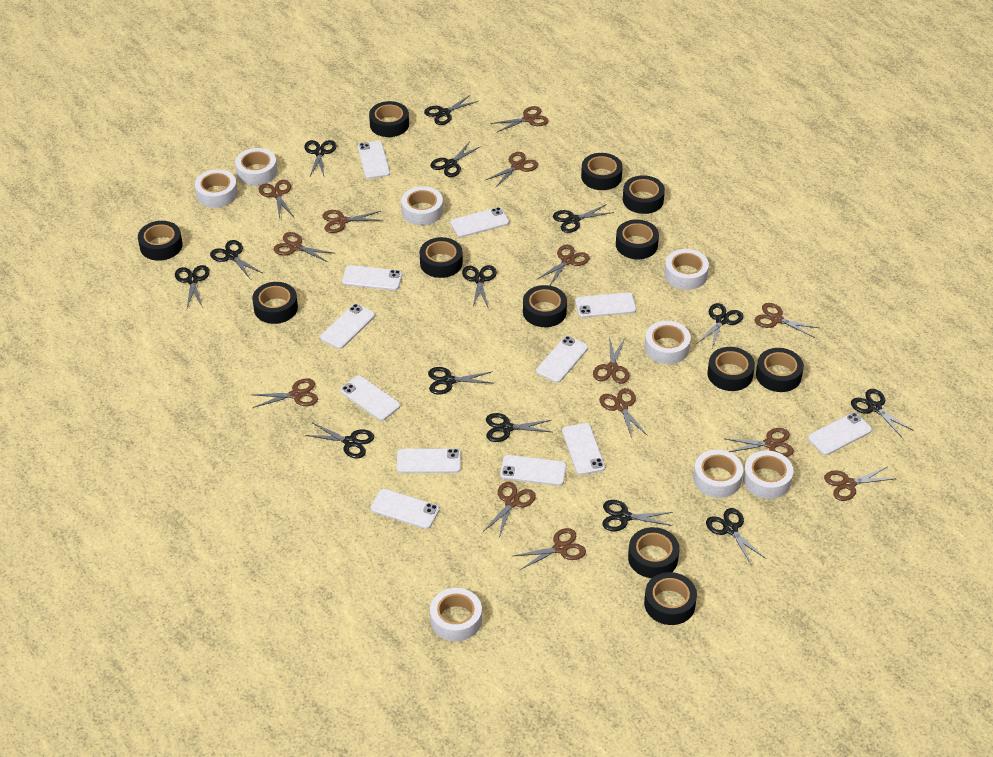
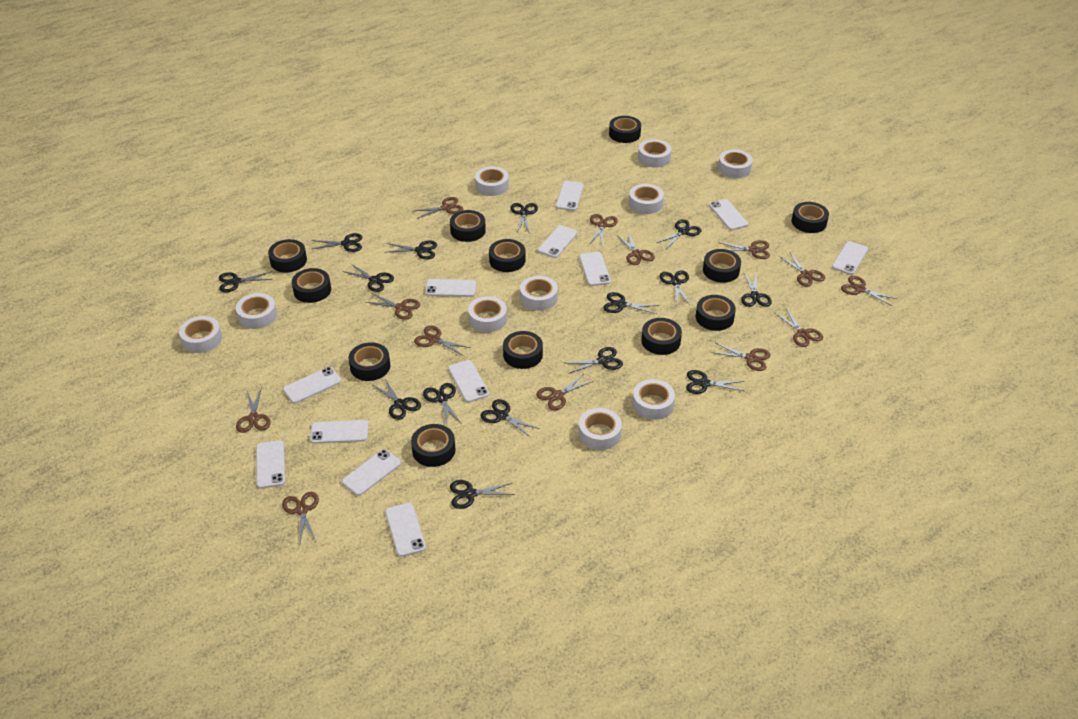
black scissors: 14 -> 15
brown scissors: 14 -> 13
white tape: 8 -> 10

